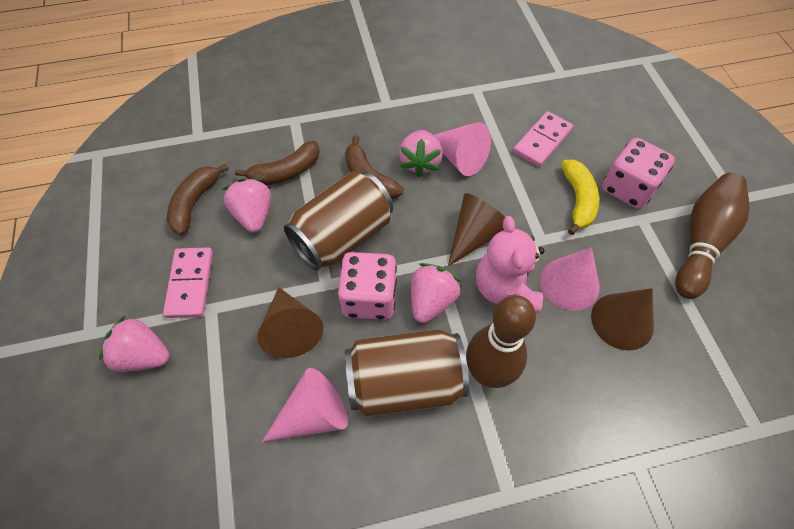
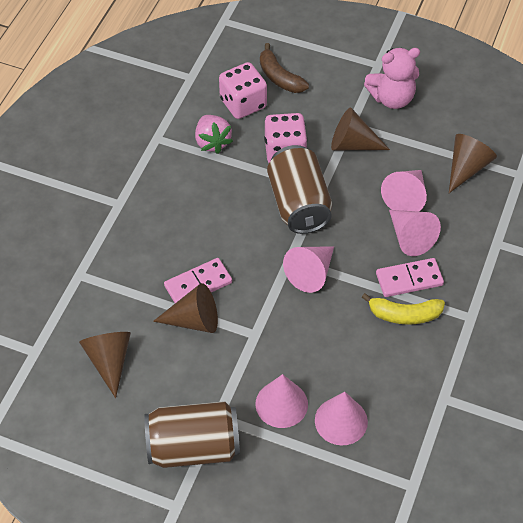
brown banana: 3 -> 1
brown bowling pin: 2 -> 0
brown cone: 3 -> 4
pink cone: 3 -> 5
pink strawberry: 4 -> 1

